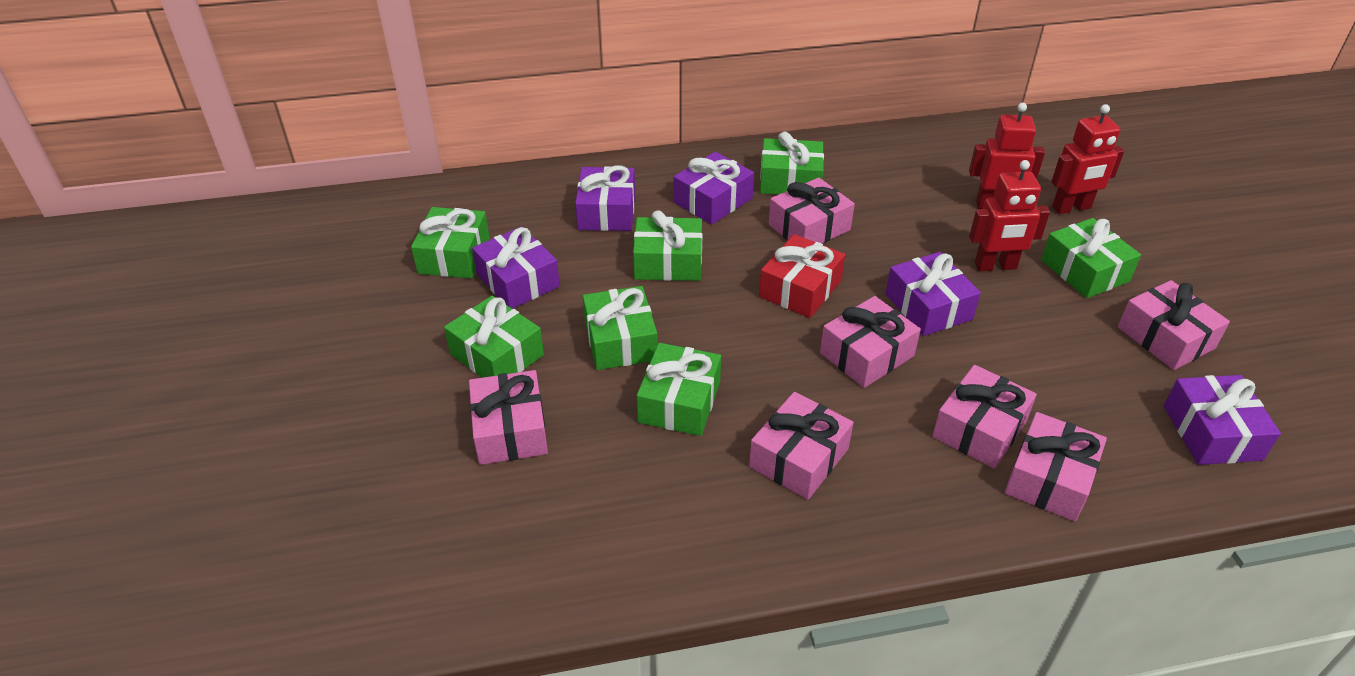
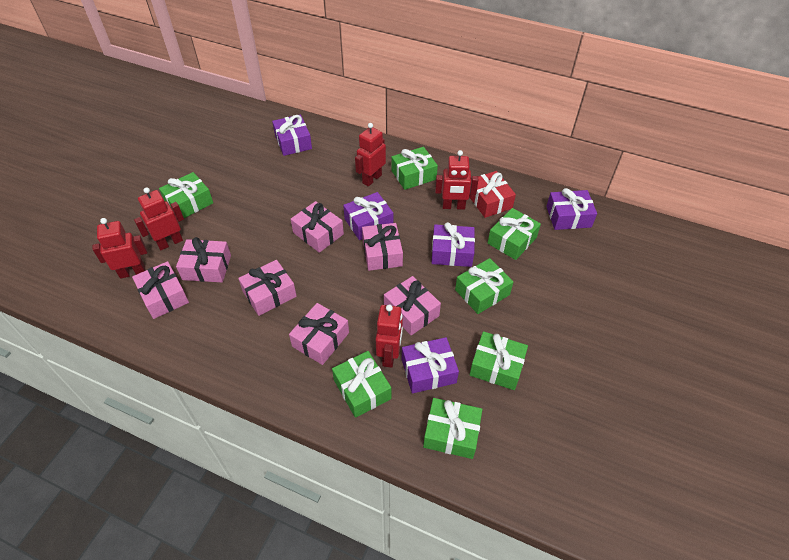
red robot: 3 -> 5

